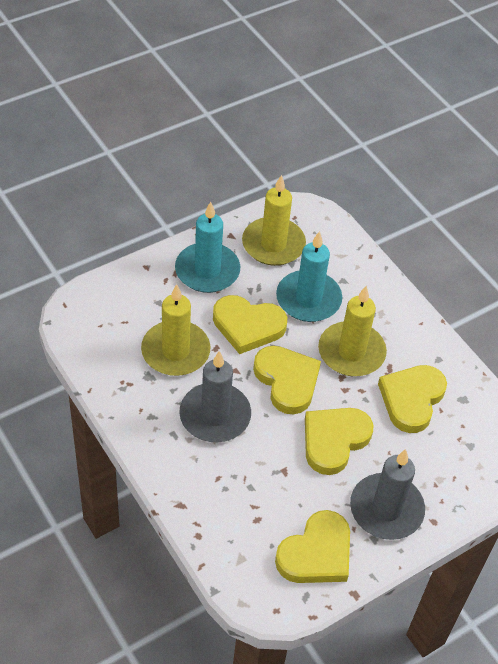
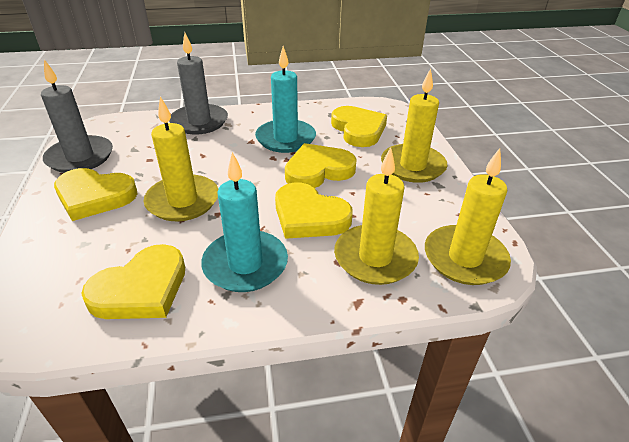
yellow candle: 3 -> 4

